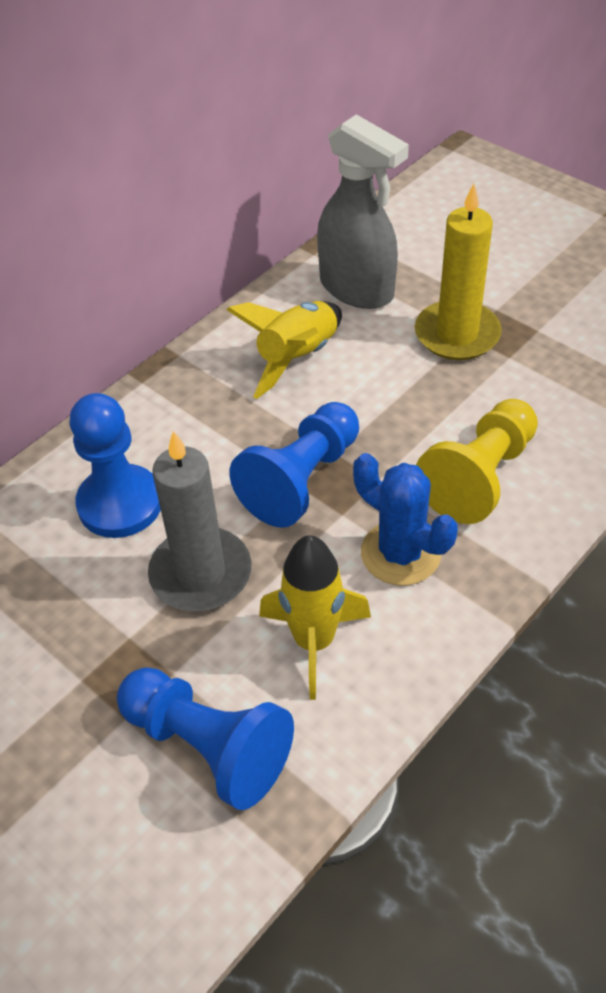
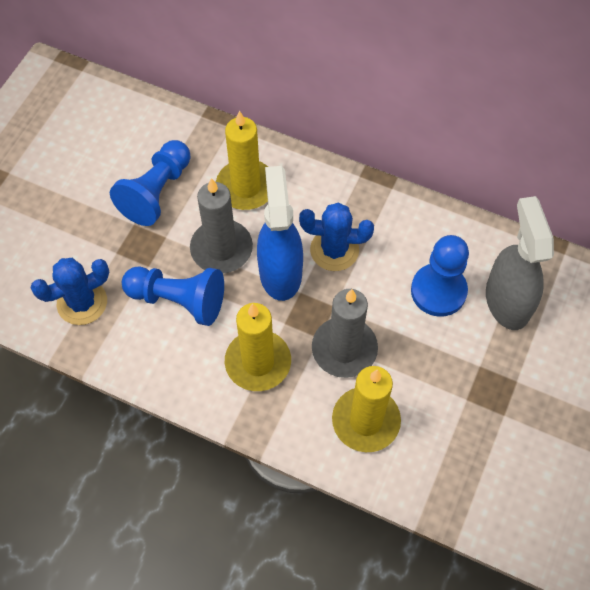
blue cactus: 1 -> 2
blue spray bottle: 0 -> 1
grey candle: 1 -> 2
yellow candle: 1 -> 3
yellow pawn: 1 -> 0
yellow rocket: 2 -> 0

